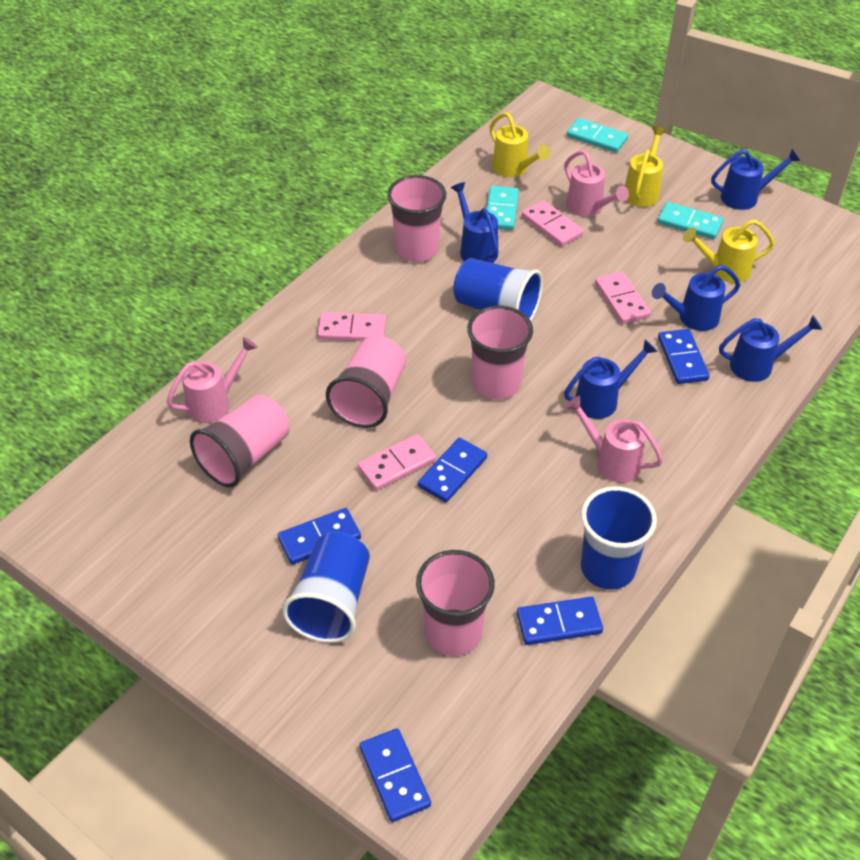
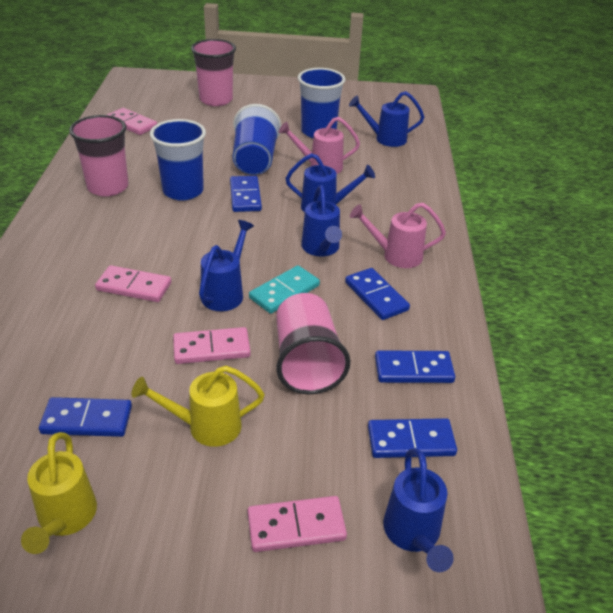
pink cup: 5 -> 3
pink watering can: 3 -> 2
turquoise domino: 3 -> 1
yellow watering can: 3 -> 2

